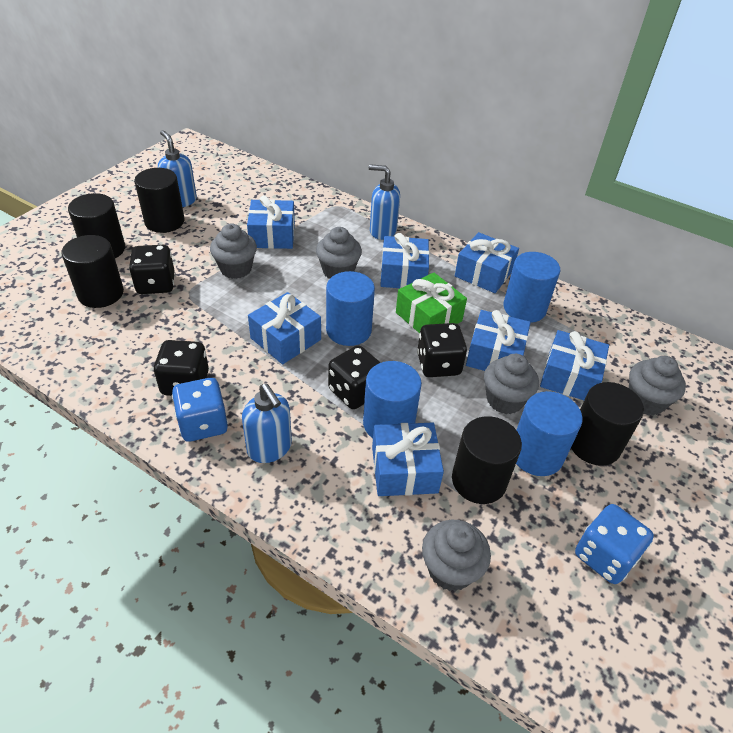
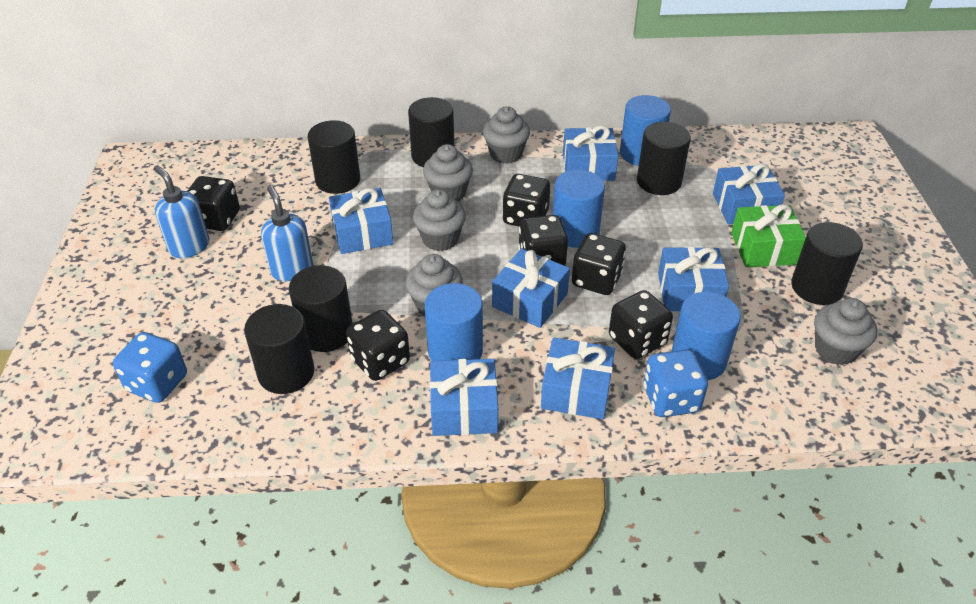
black cylinder: 5 -> 6
black dice: 4 -> 6
blue soap dispenser: 3 -> 2

